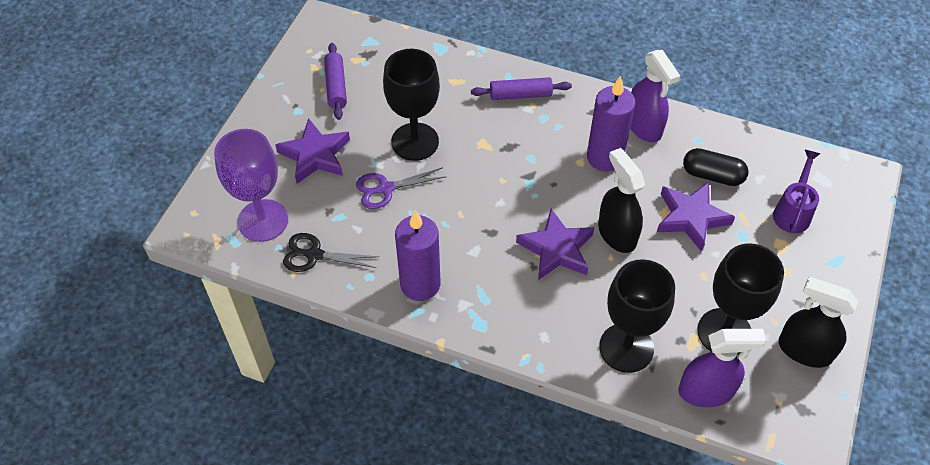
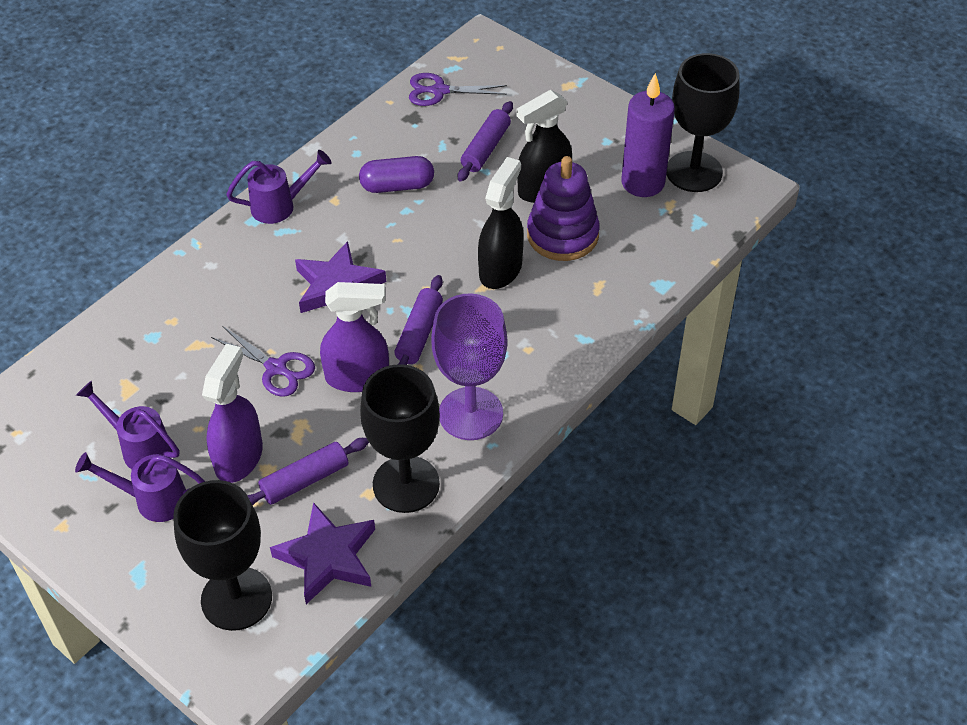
black capsule: 1 -> 0
black scissors: 1 -> 0
purple candle: 2 -> 1
purple capsule: 0 -> 1
purple rolling pin: 2 -> 3
purple scissors: 1 -> 2
purple stacking toy: 0 -> 1
purple star: 3 -> 2
purple watering can: 1 -> 3

